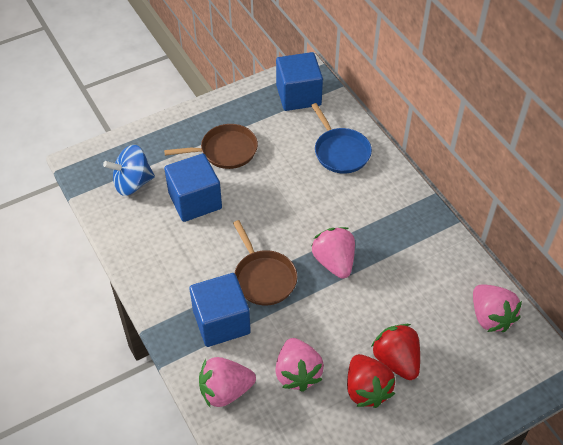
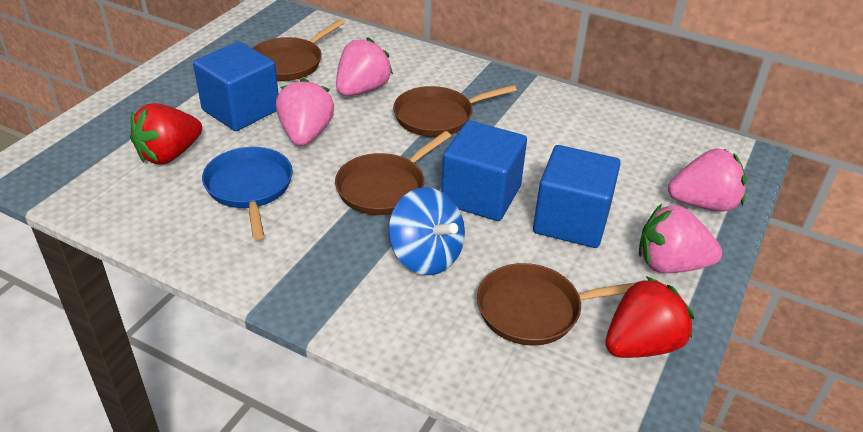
brown pan: 2 -> 4

